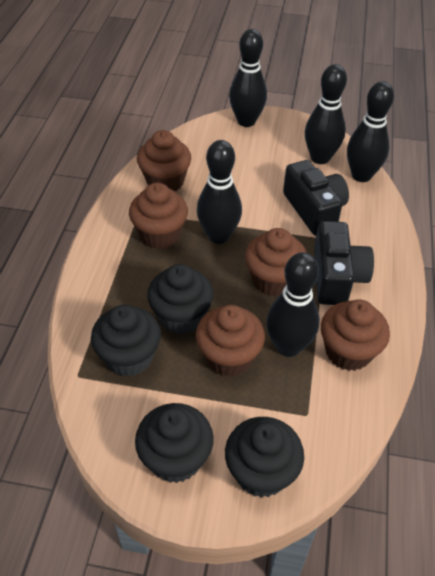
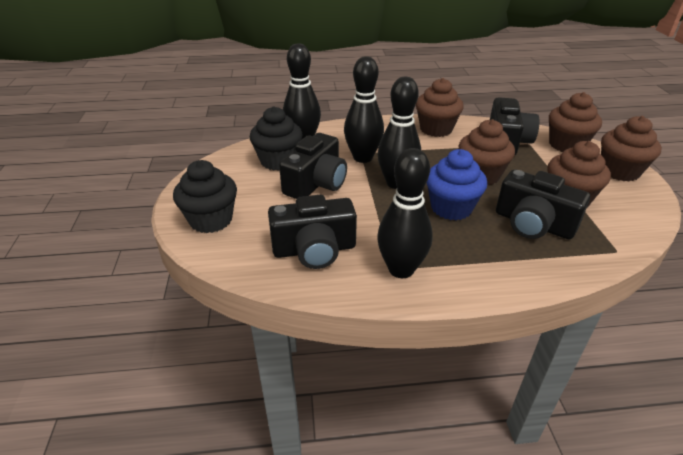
black bowling pin: 5 -> 4
black camera: 2 -> 4
black cupcake: 4 -> 2
blue cupcake: 0 -> 1

